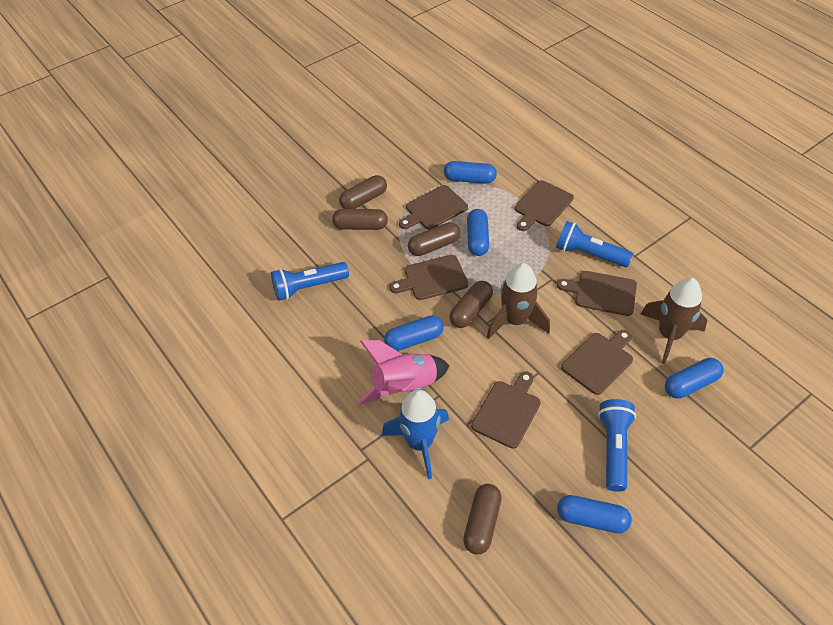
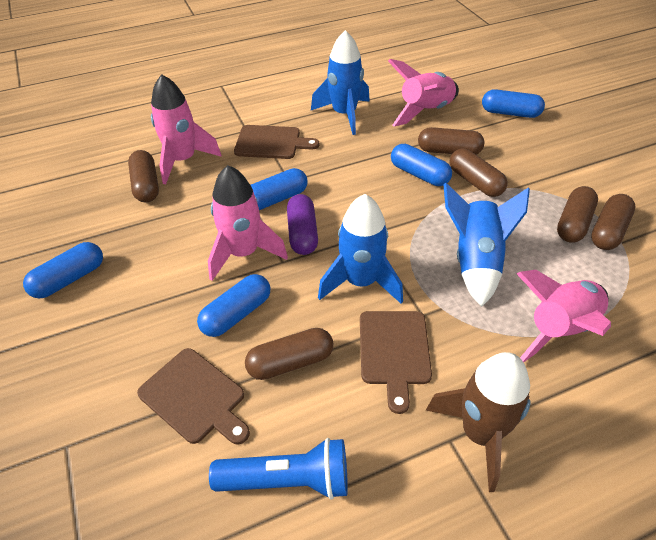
blue flashlight: 3 -> 1
blue rocket: 1 -> 3
brown capsule: 5 -> 6
brown cutting board: 6 -> 3
brown rocket: 2 -> 1
pink rocket: 1 -> 4
purple capsule: 0 -> 1

